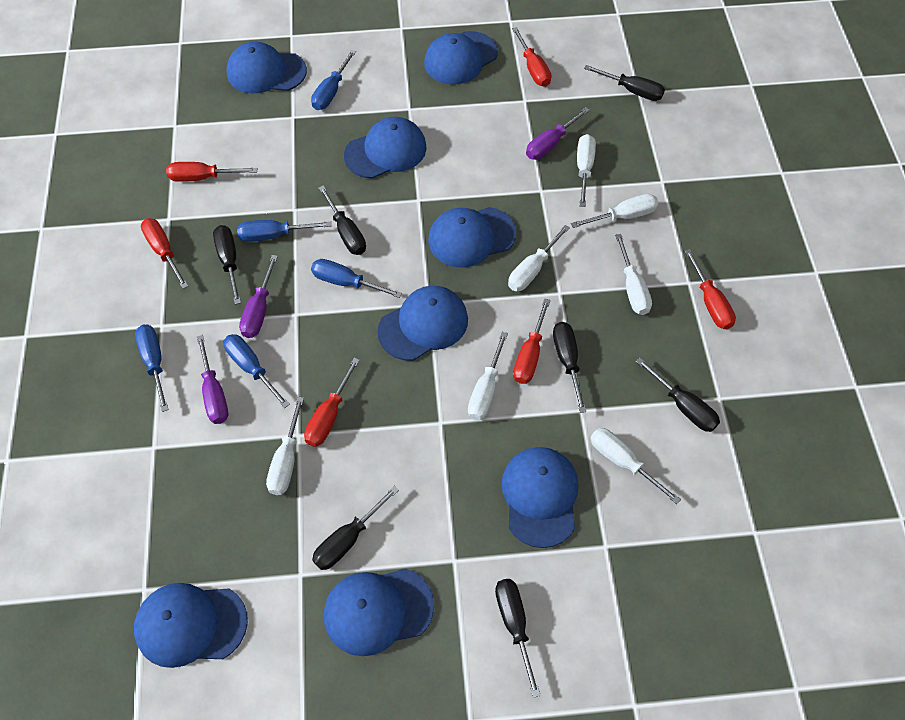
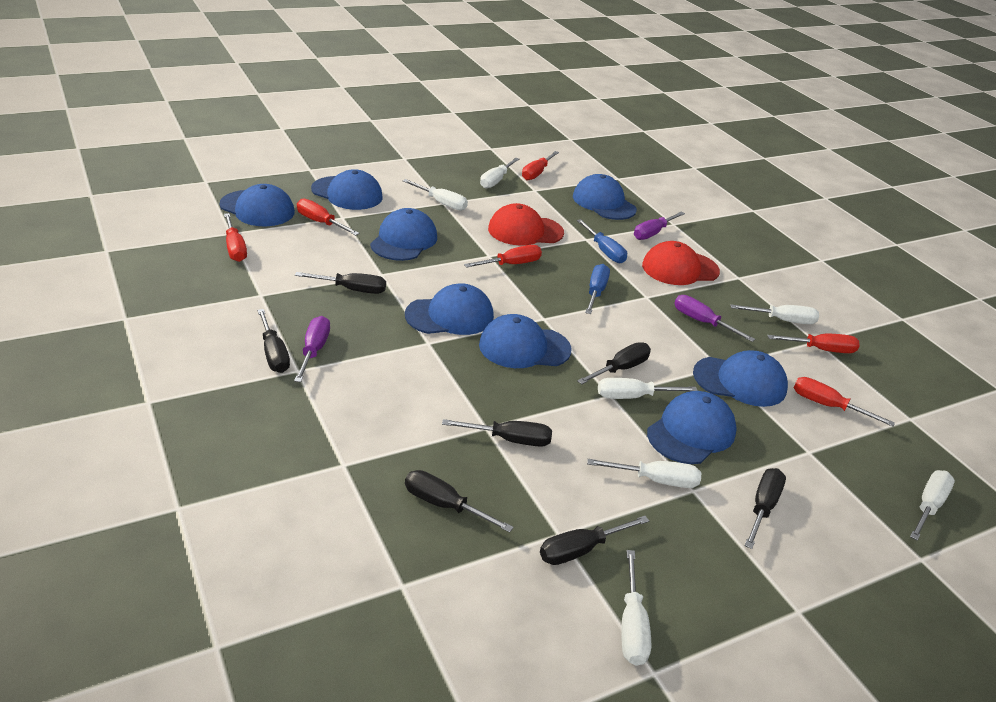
blue screwdriver: 5 -> 2
red cap: 0 -> 2

